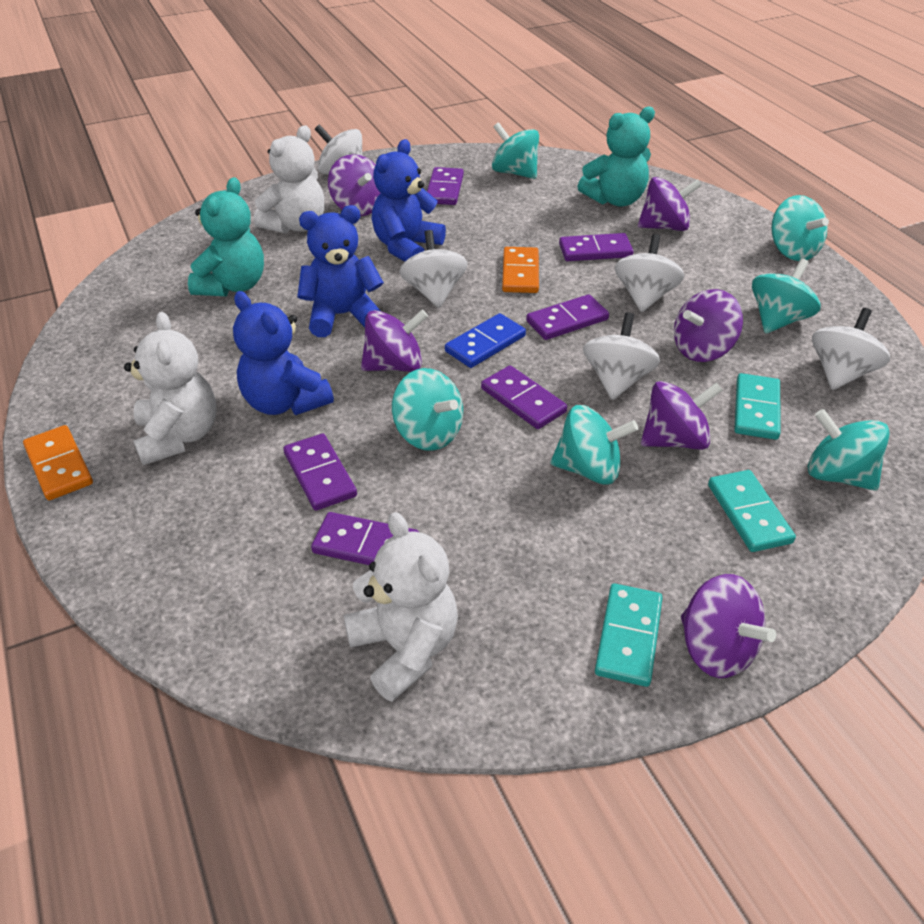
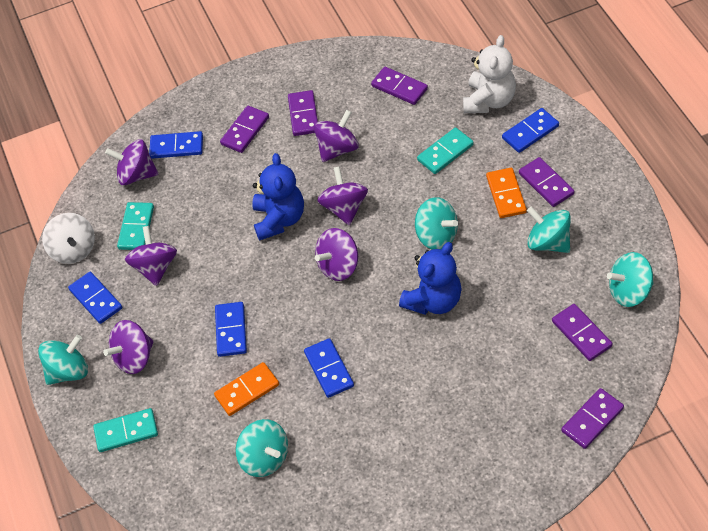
blue domino: 1 -> 5
blue teddy bear: 3 -> 2
turquoise spinning top: 6 -> 5
turquoise teddy bear: 2 -> 0
white spinning top: 5 -> 1
white teddy bear: 3 -> 1

